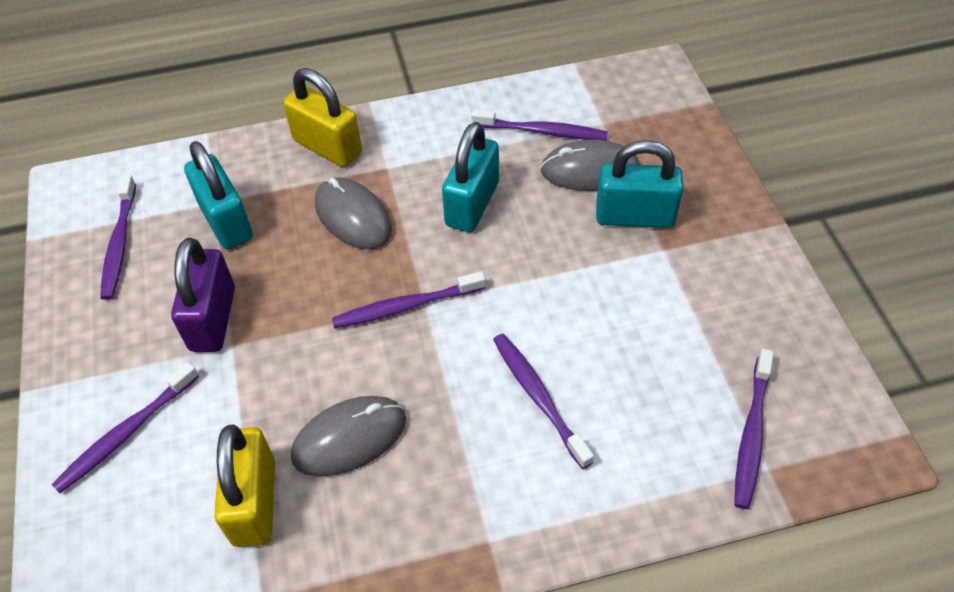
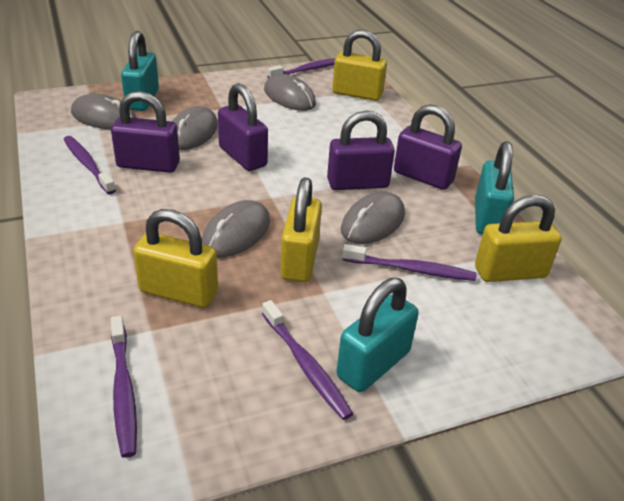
grey mouse: 3 -> 5
purple padlock: 1 -> 4
purple toothbrush: 6 -> 5
yellow padlock: 2 -> 4

